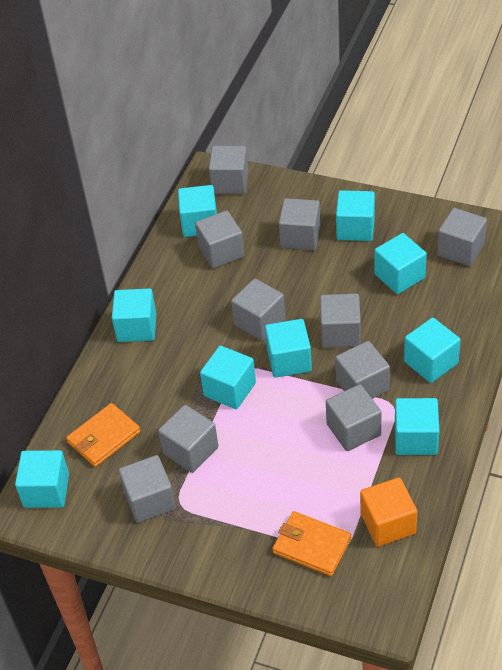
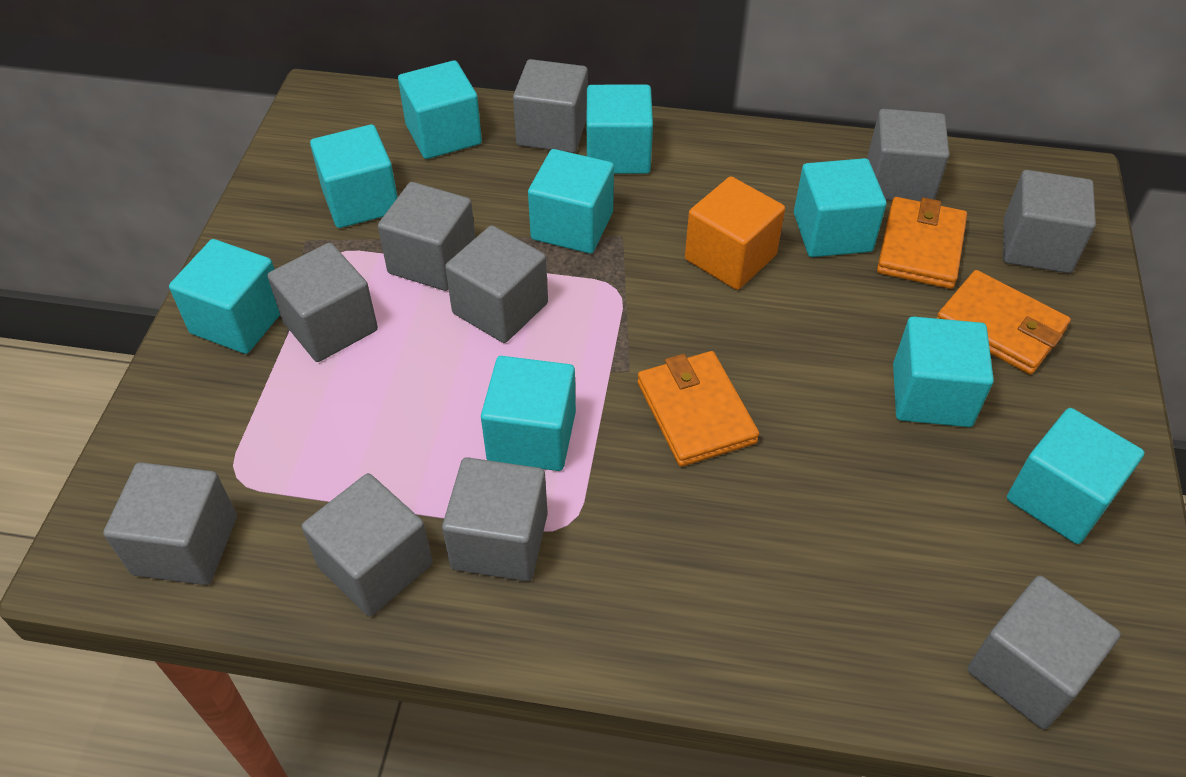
orange wallet: 2 -> 3

